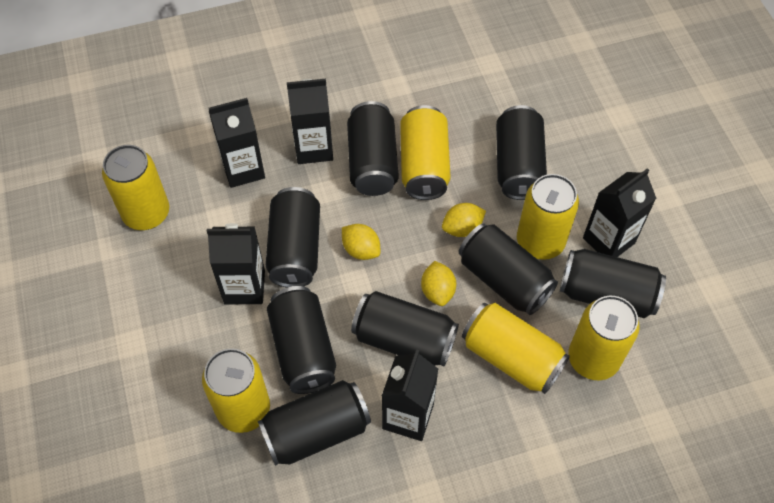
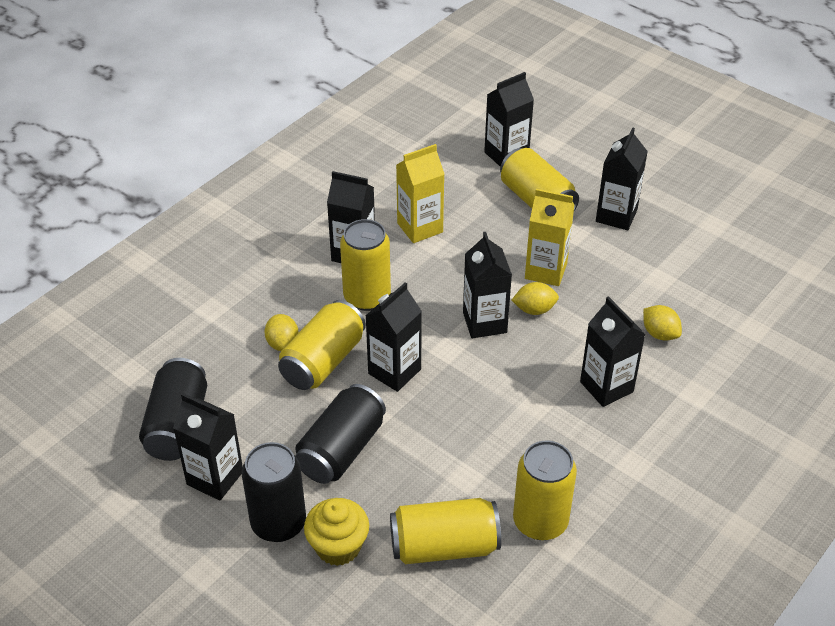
black can: 8 -> 3
black carton: 5 -> 7
yellow can: 6 -> 5
yellow carton: 0 -> 2
yellow cupcake: 0 -> 1

